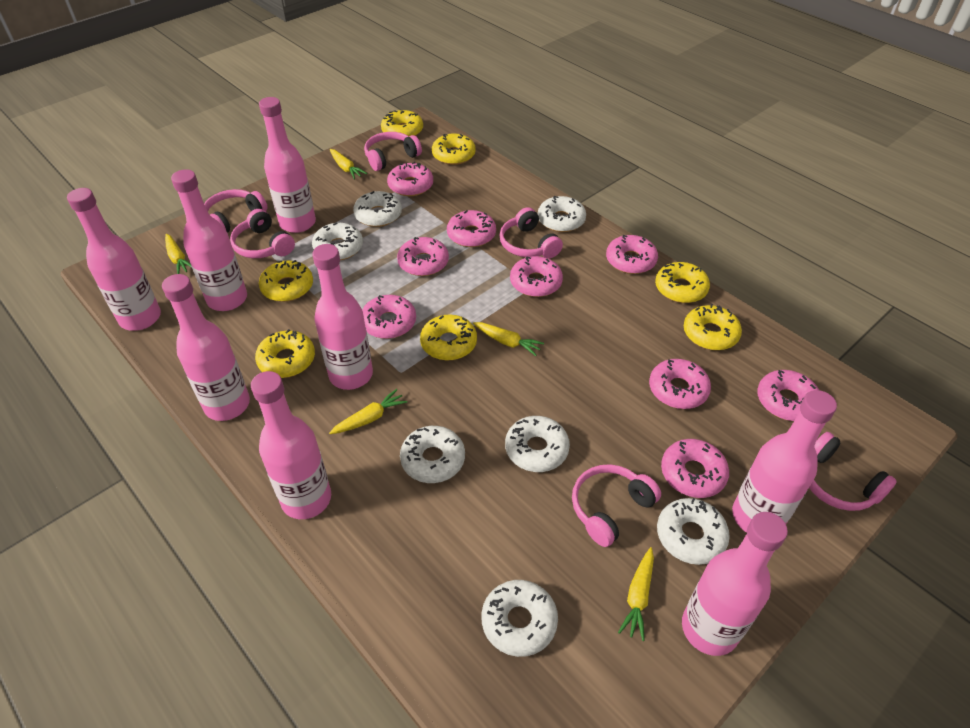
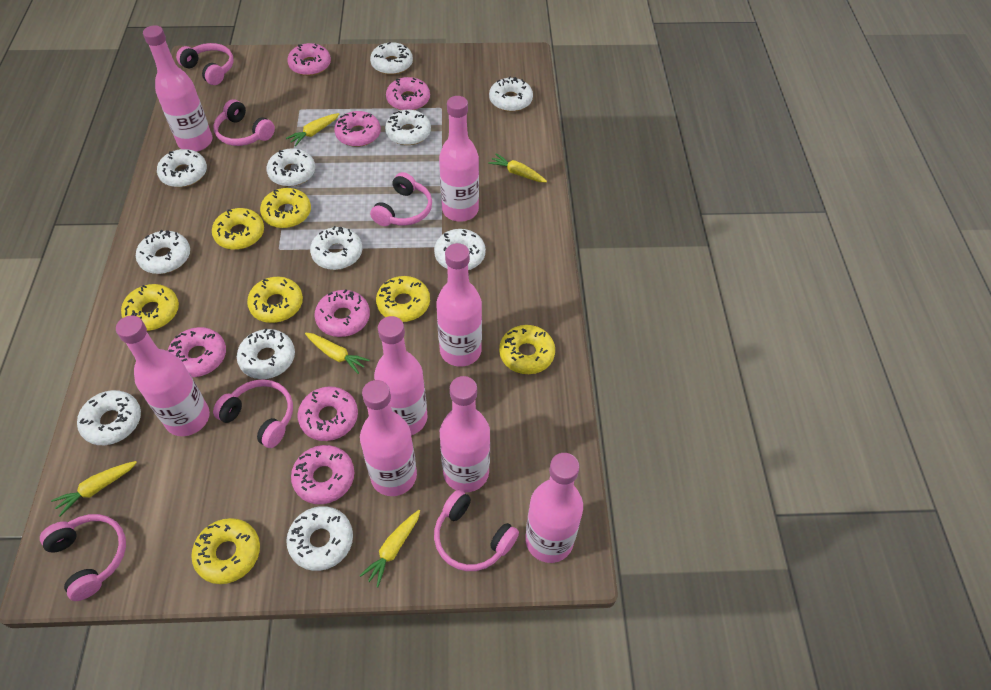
pink donut: 9 -> 7
white donut: 7 -> 11

